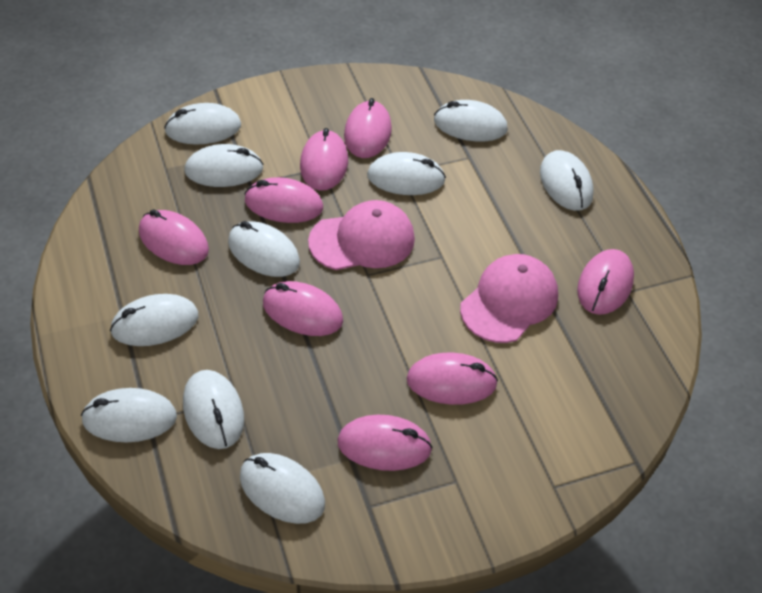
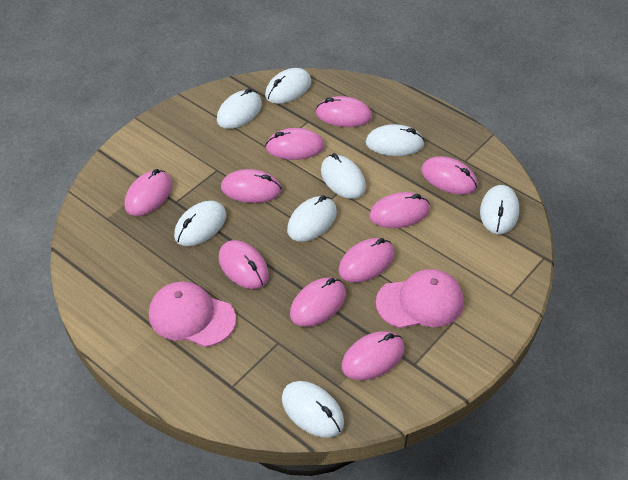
pink mouse: 8 -> 10
white mouse: 10 -> 8

